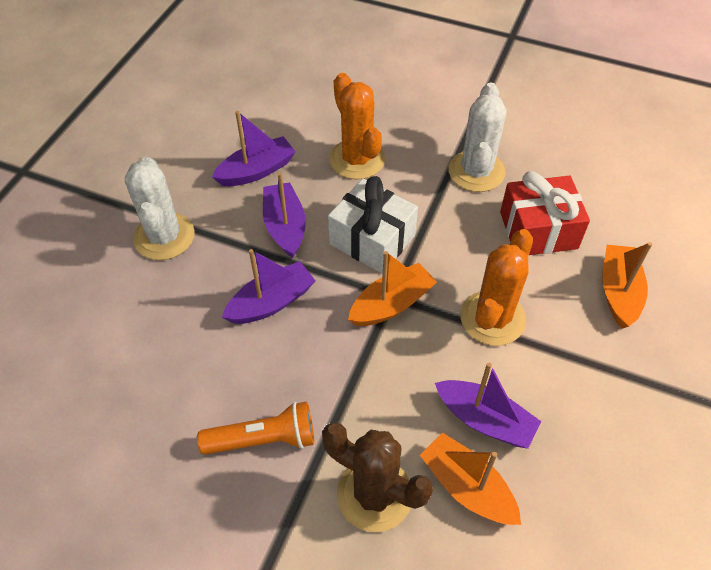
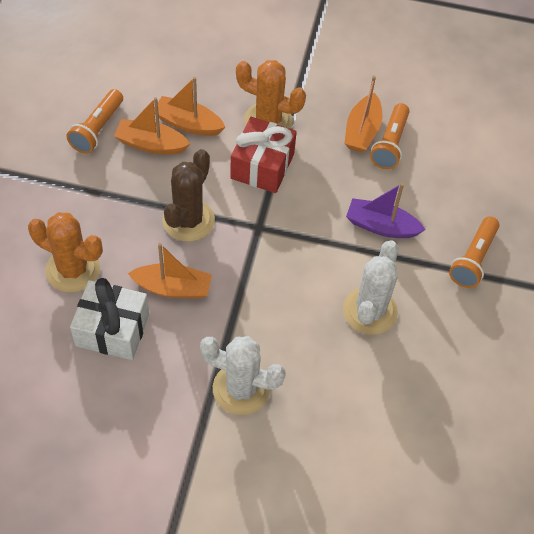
orange boat: 3 -> 4
orange flashlight: 1 -> 3
purple boat: 4 -> 1

